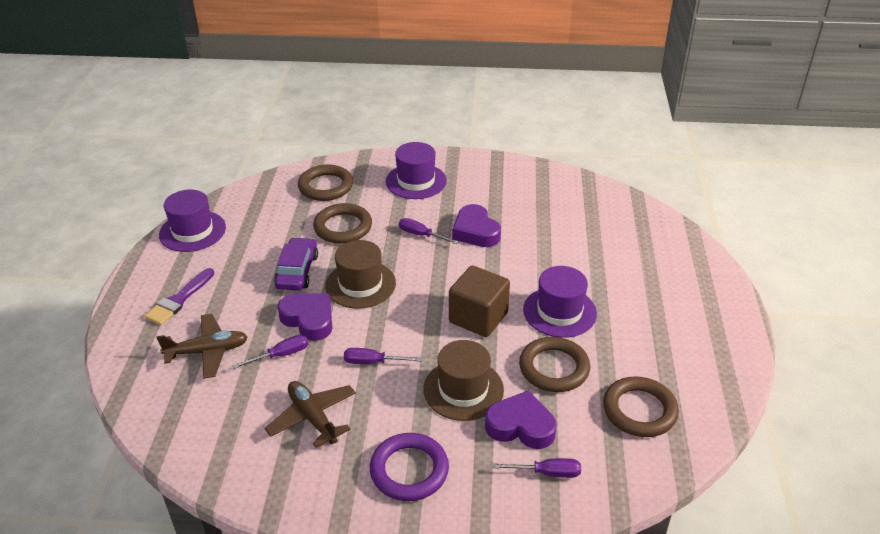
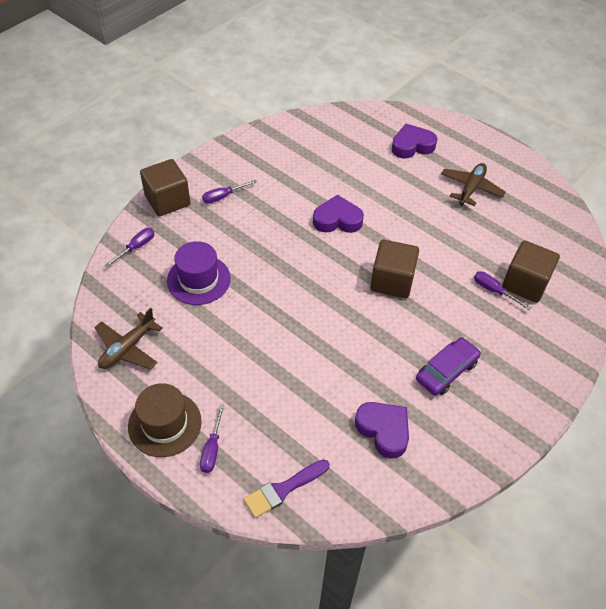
brown cube: 1 -> 3
brown hat: 2 -> 1
brown ring: 4 -> 0
purple hat: 3 -> 1
purple ring: 1 -> 0

